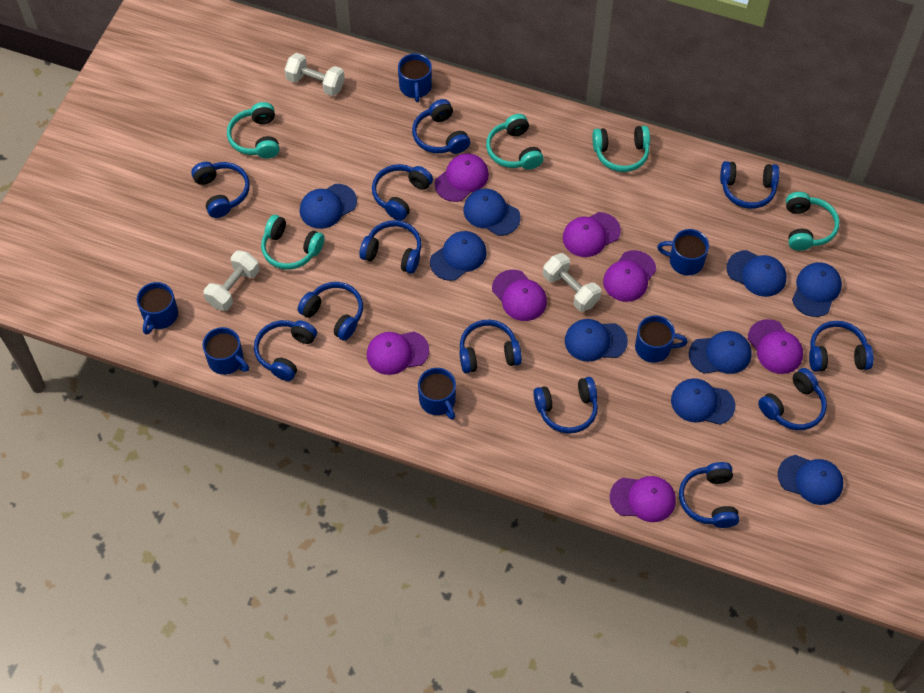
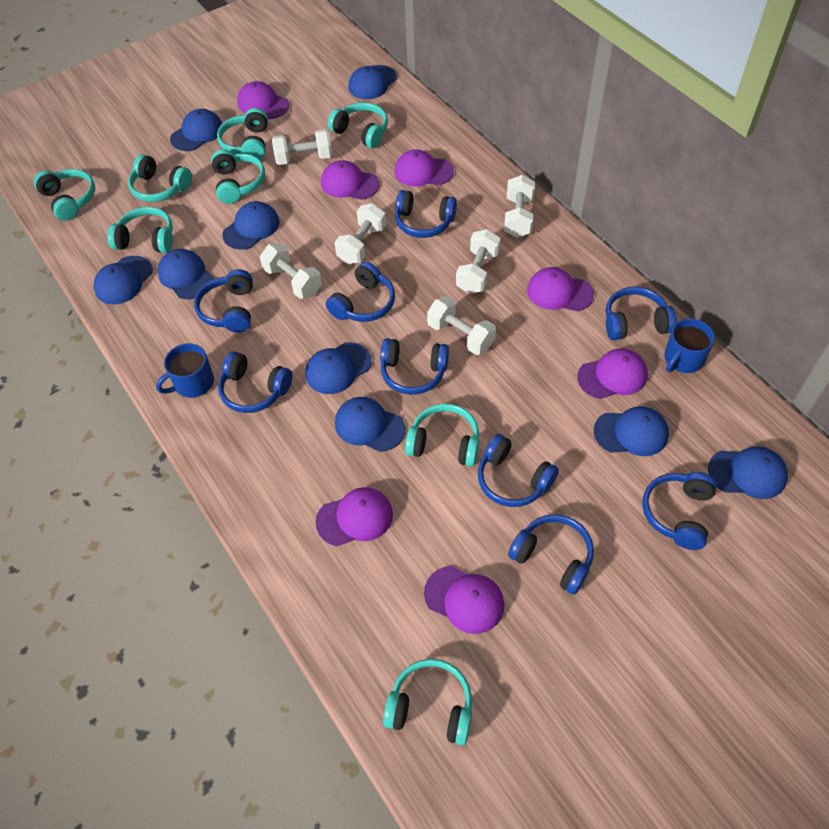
blue headphones: 12 -> 9
blue mug: 6 -> 2
turquoise headphones: 5 -> 8
white dumbbell: 3 -> 6

